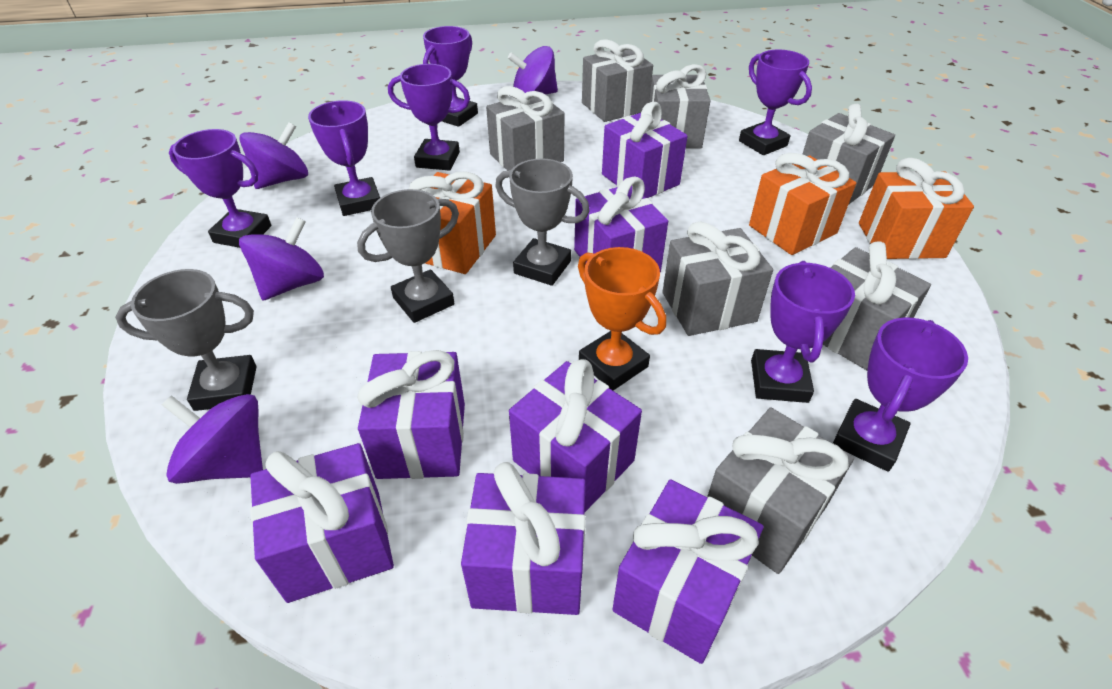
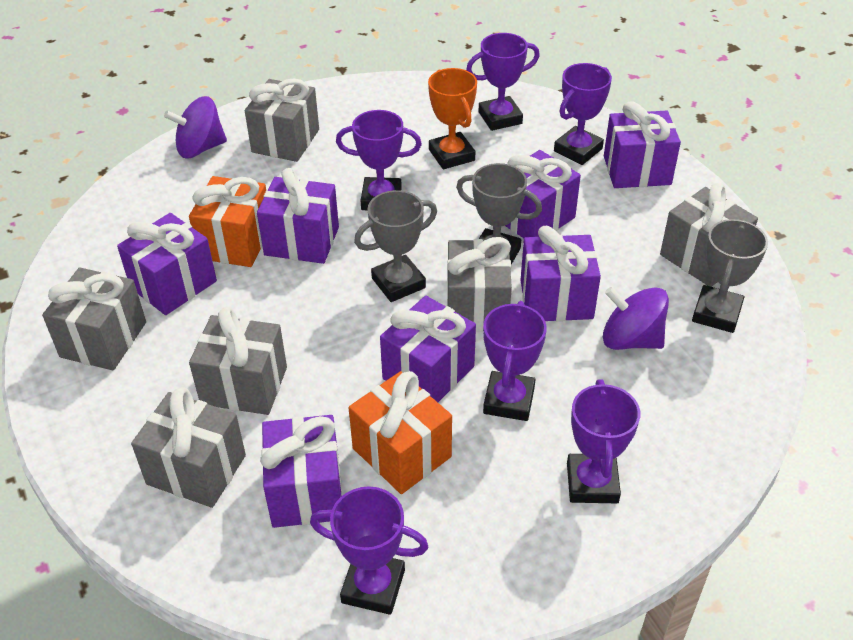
grey gift: 7 -> 6
orange gift: 3 -> 2
purple spinning top: 4 -> 2
purple trophy: 7 -> 6

